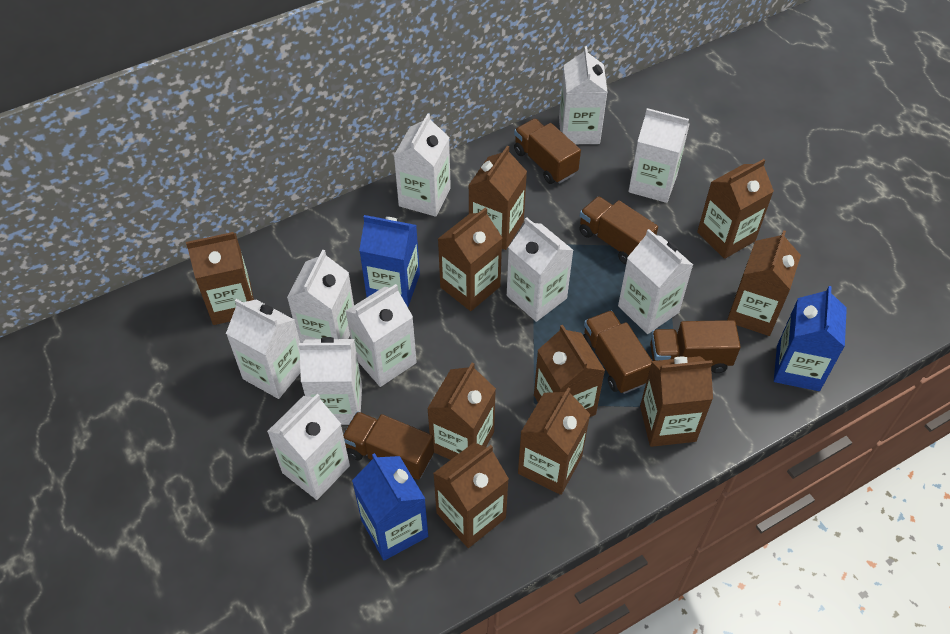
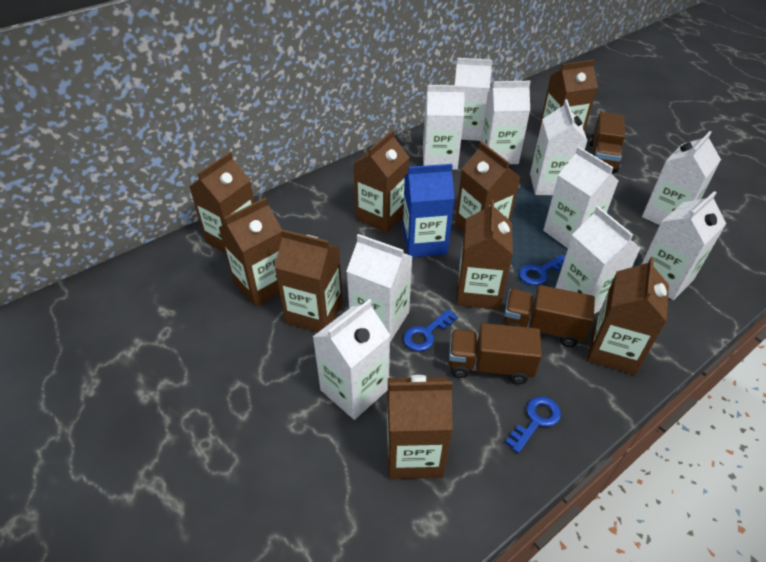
blue carton: 3 -> 1
blue key: 0 -> 3
brown carton: 10 -> 9
brown truck: 5 -> 3

